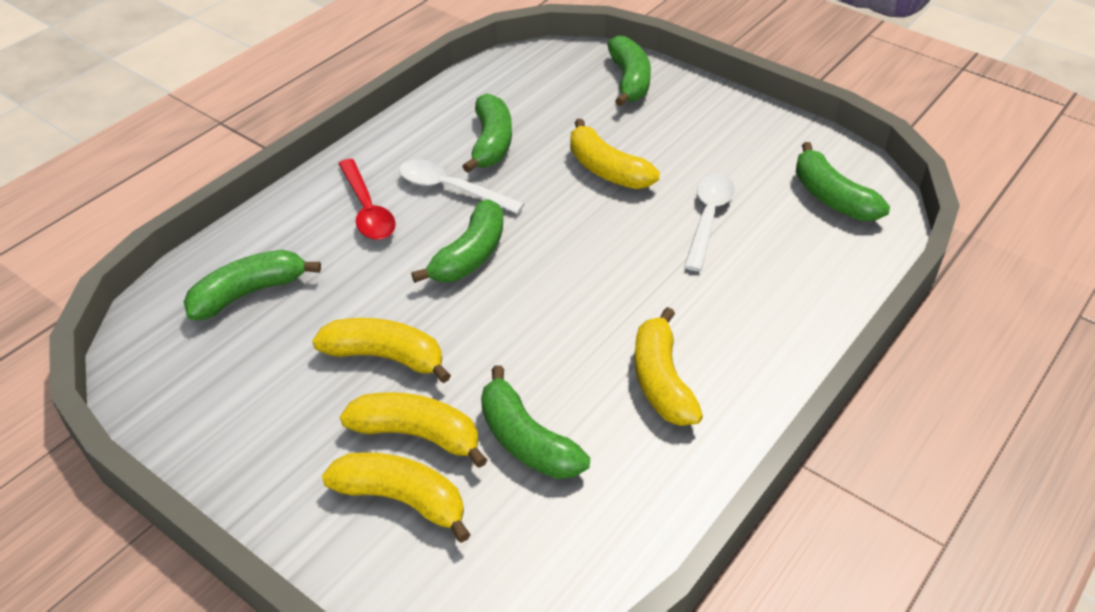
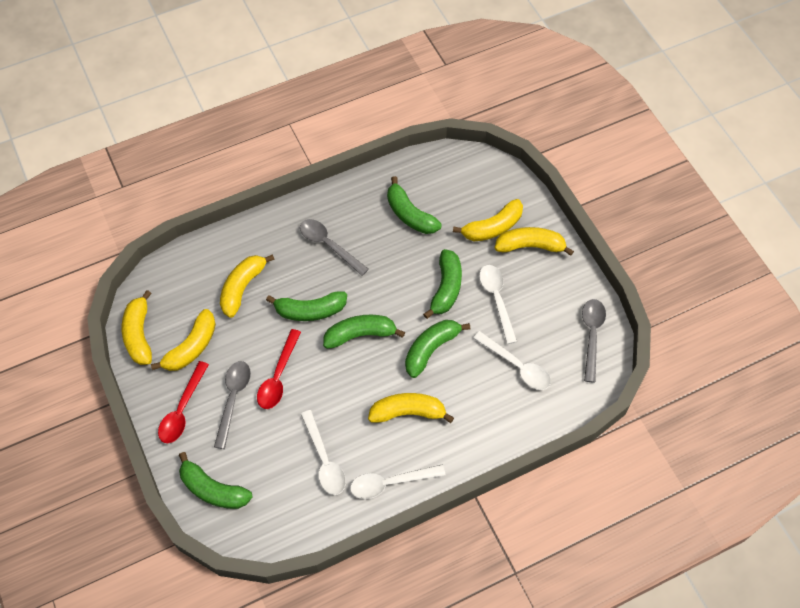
grey spoon: 0 -> 3
red spoon: 1 -> 2
white spoon: 2 -> 4
yellow banana: 5 -> 6

